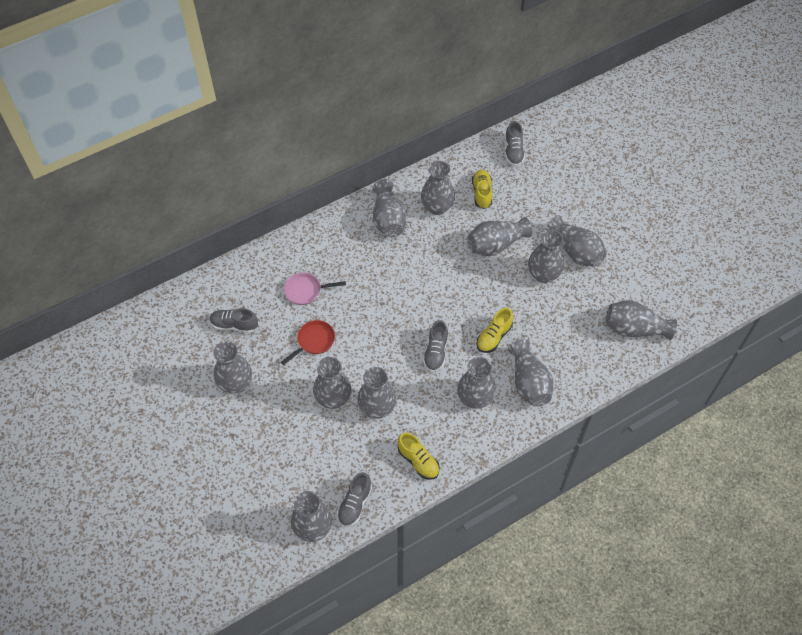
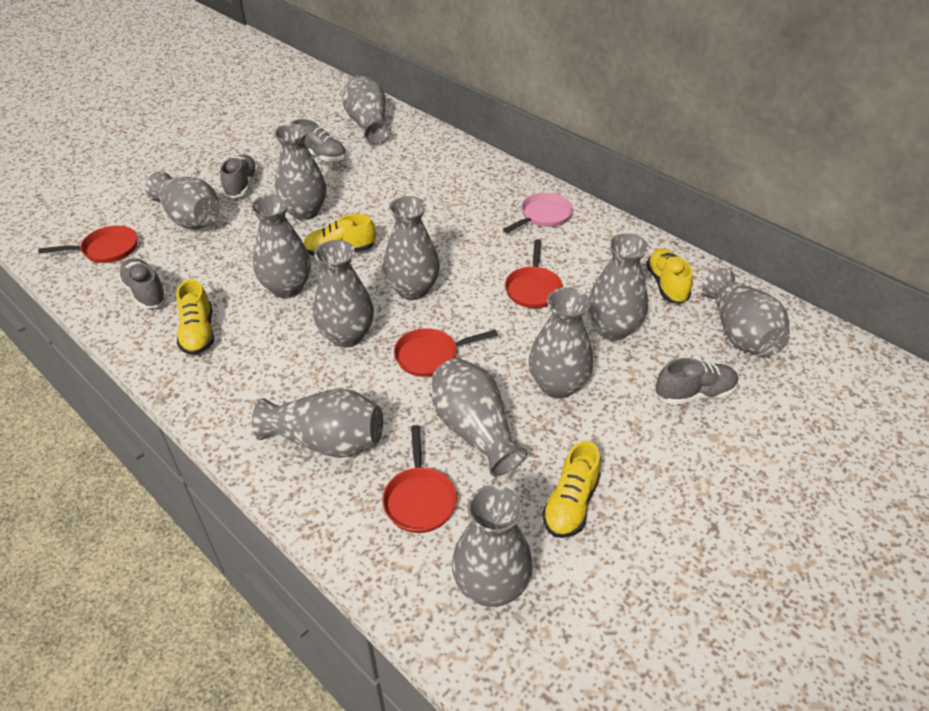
red pan: 1 -> 4
yellow shoe: 3 -> 4

